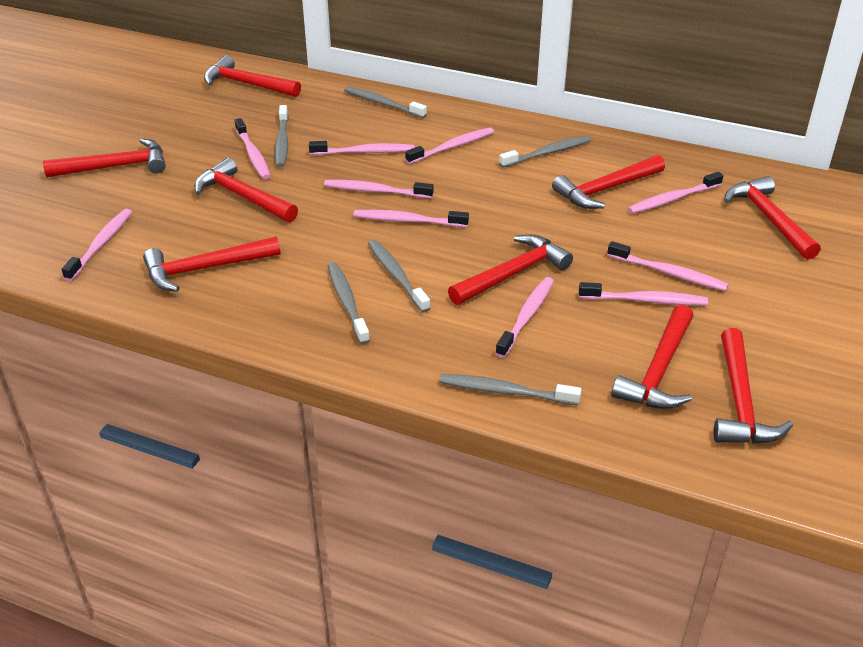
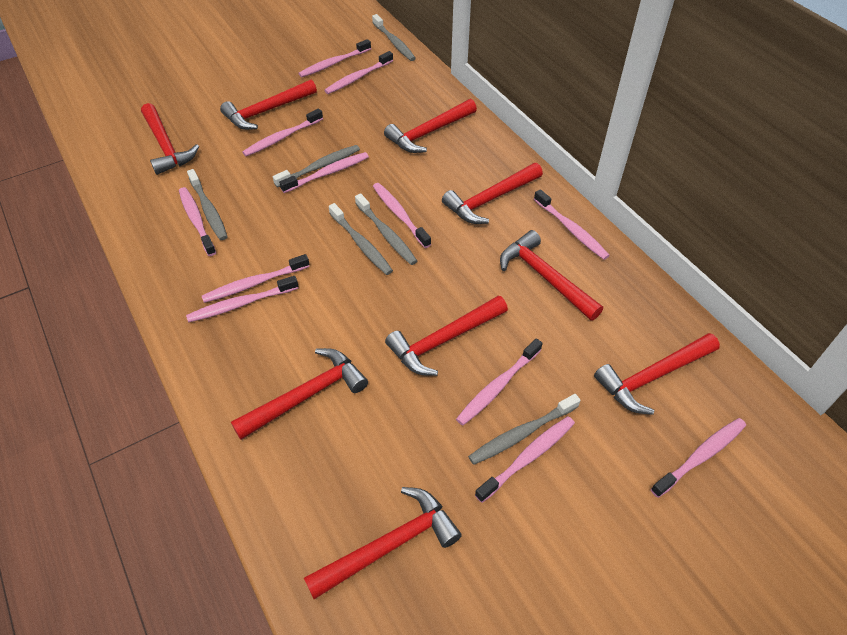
pink toothbrush: 10 -> 12

